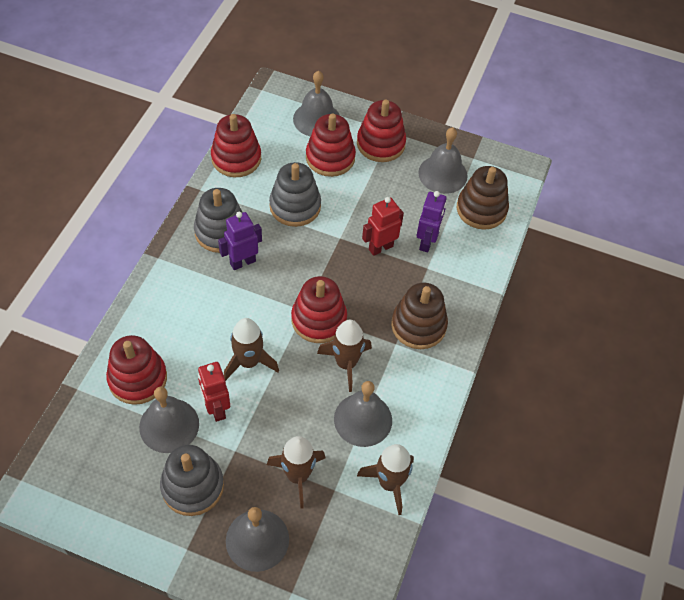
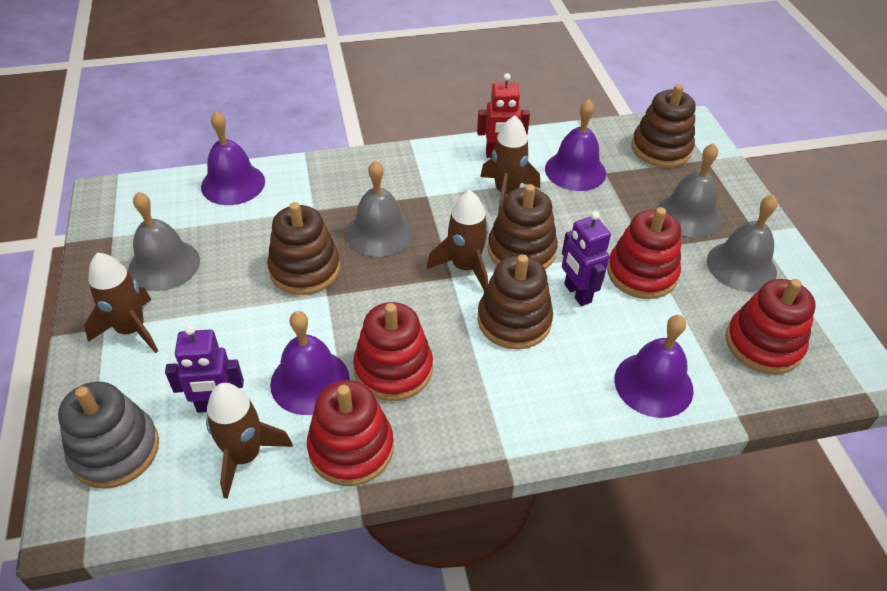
brown stacking toy: 2 -> 4
grey bell: 5 -> 4
grey stacking toy: 3 -> 1
purple bell: 0 -> 4
red robot: 2 -> 1
red stacking toy: 5 -> 4

